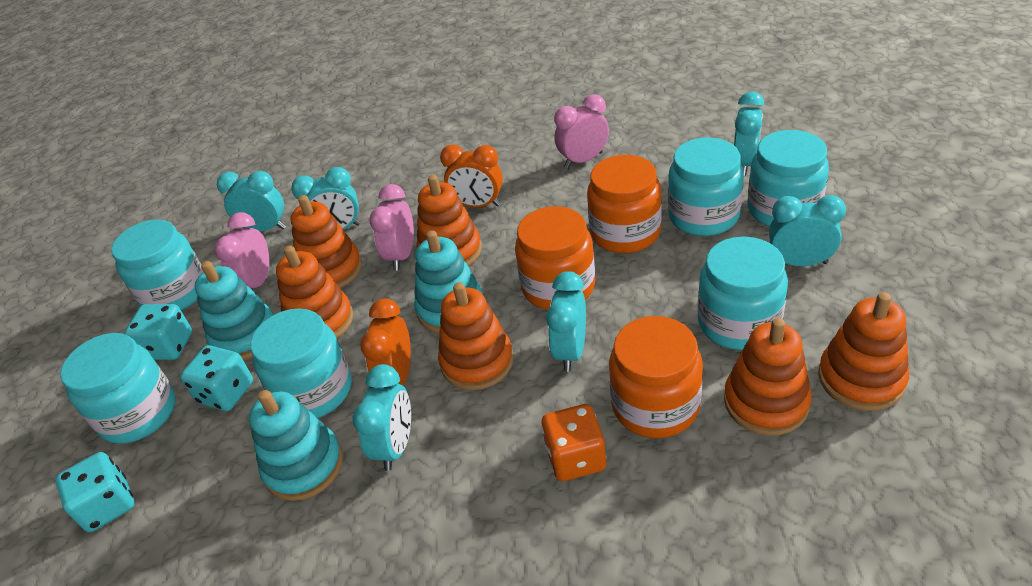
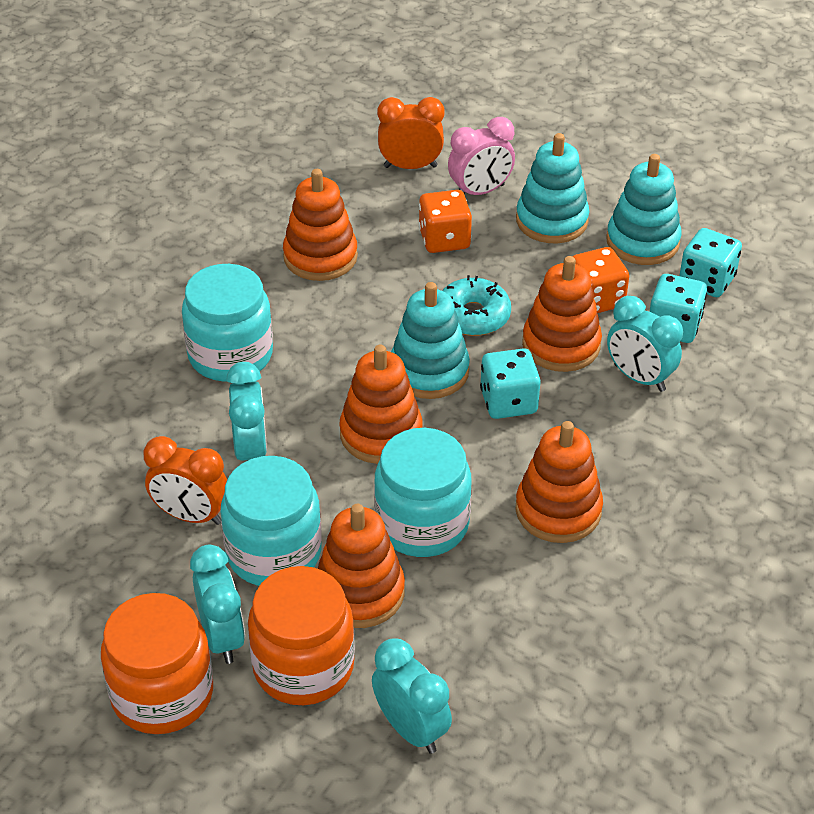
orange dice: 1 -> 2
orange jar: 3 -> 2
orange stacking toy: 6 -> 5
pink clock: 3 -> 1
turquoise clock: 6 -> 4
turquoise donut: 0 -> 1
turquoise jar: 6 -> 3

